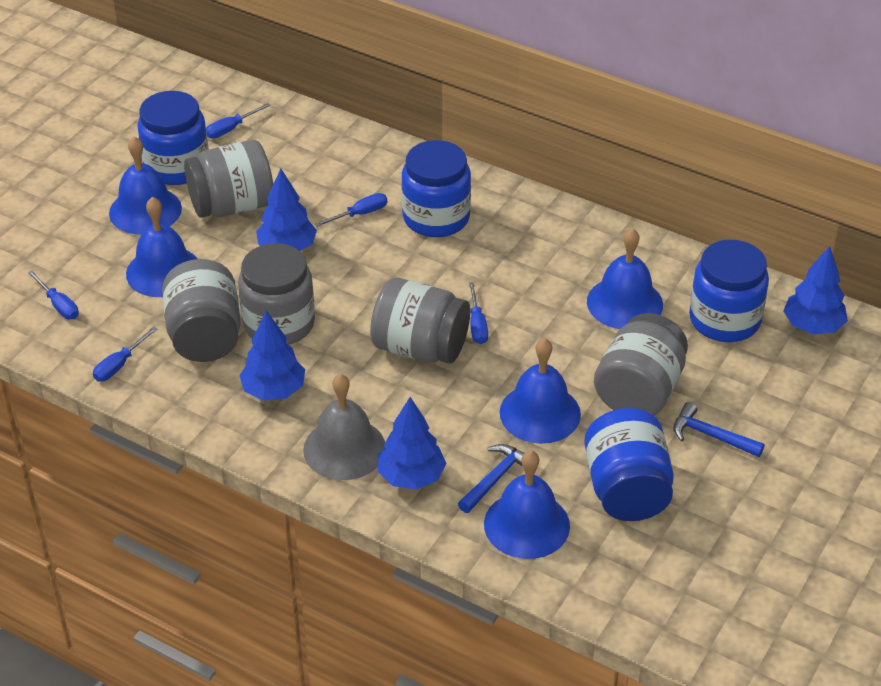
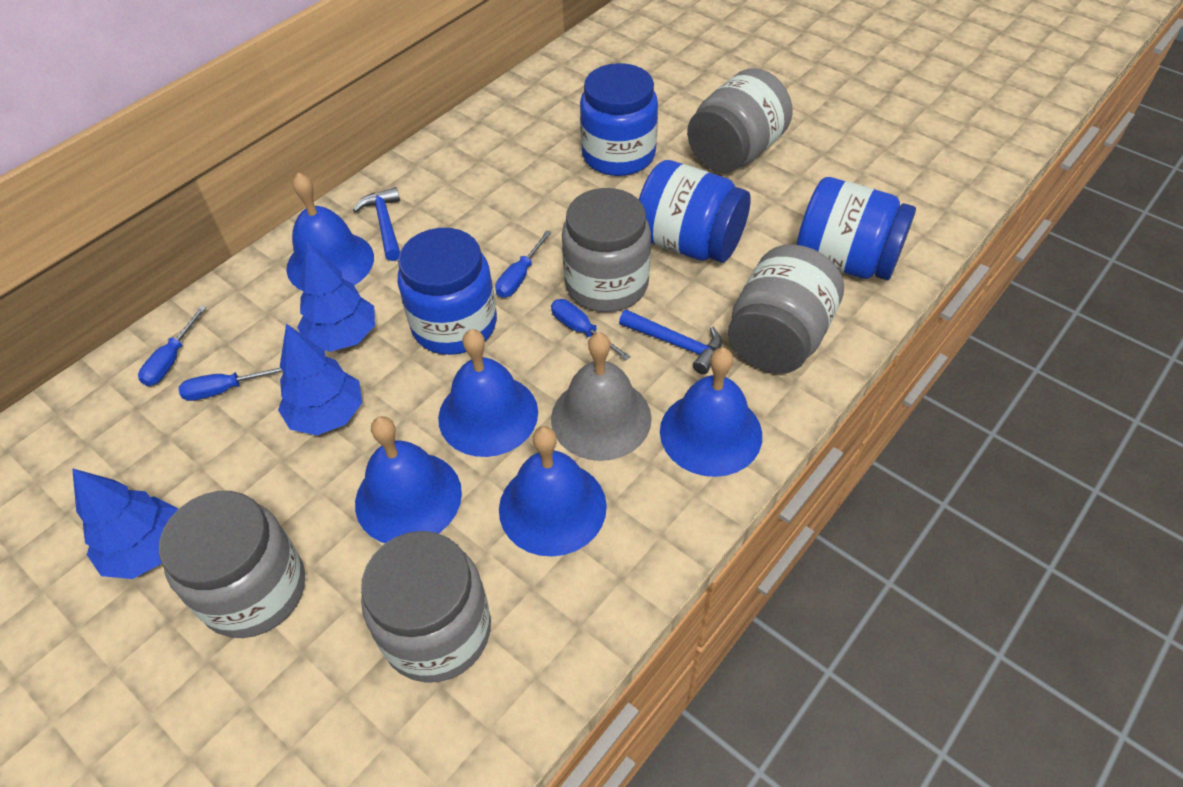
blue screwdriver: 5 -> 4
blue tree: 4 -> 3

